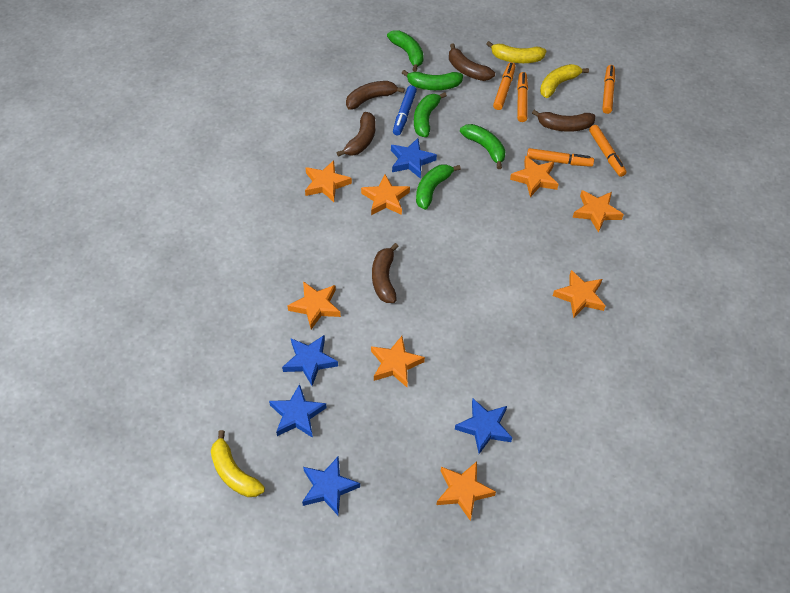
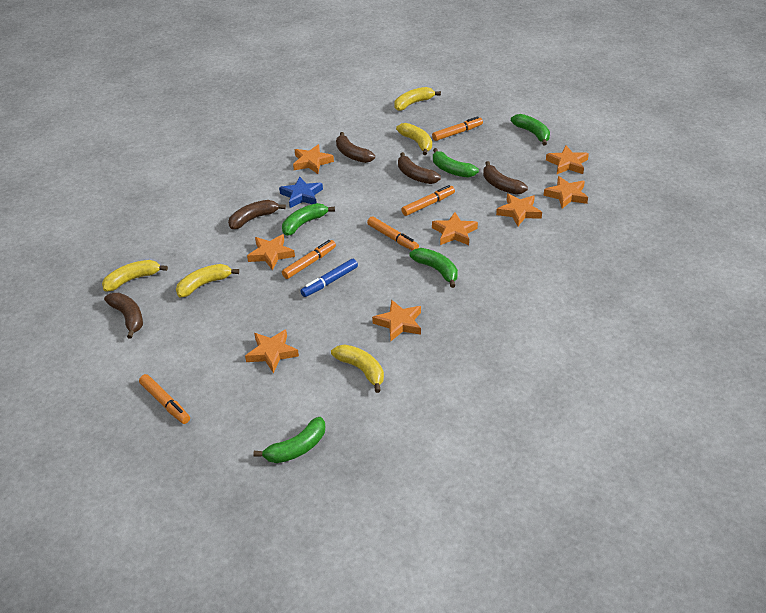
blue star: 5 -> 1
yellow banana: 3 -> 5

